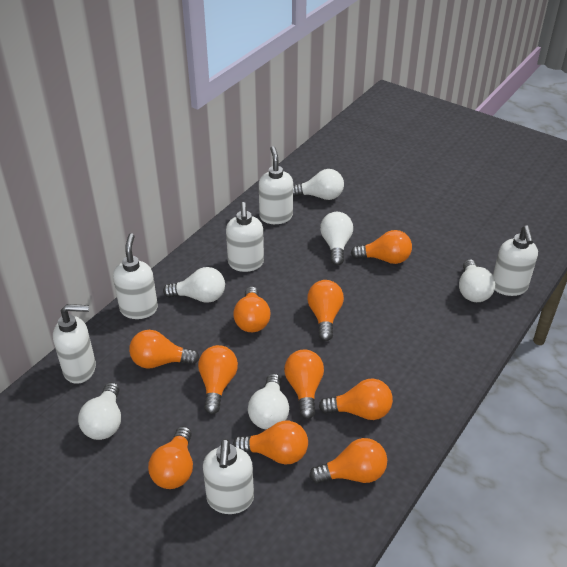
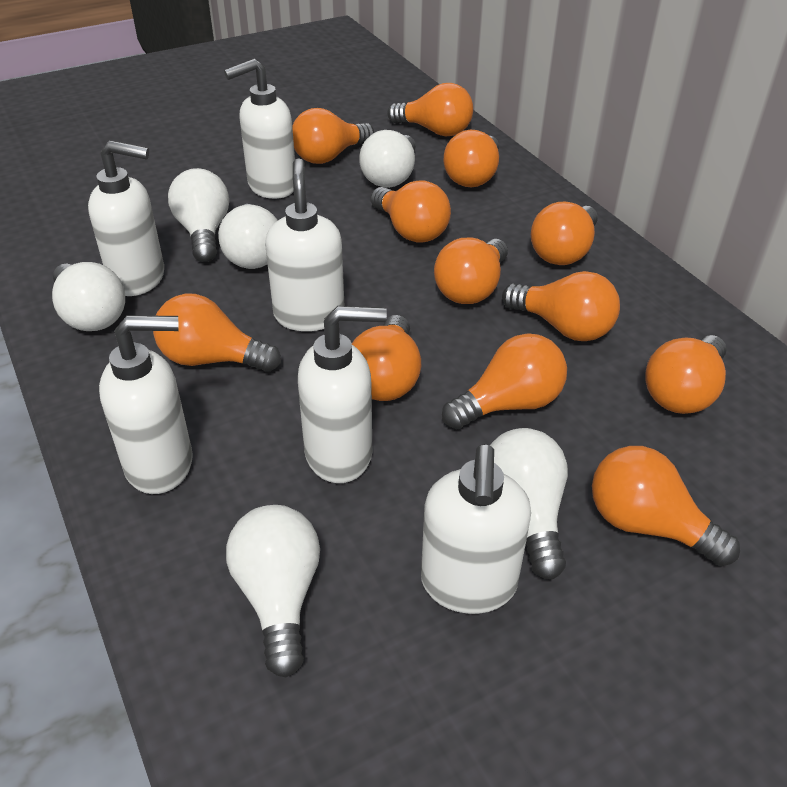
orange light bulb: 10 -> 12

